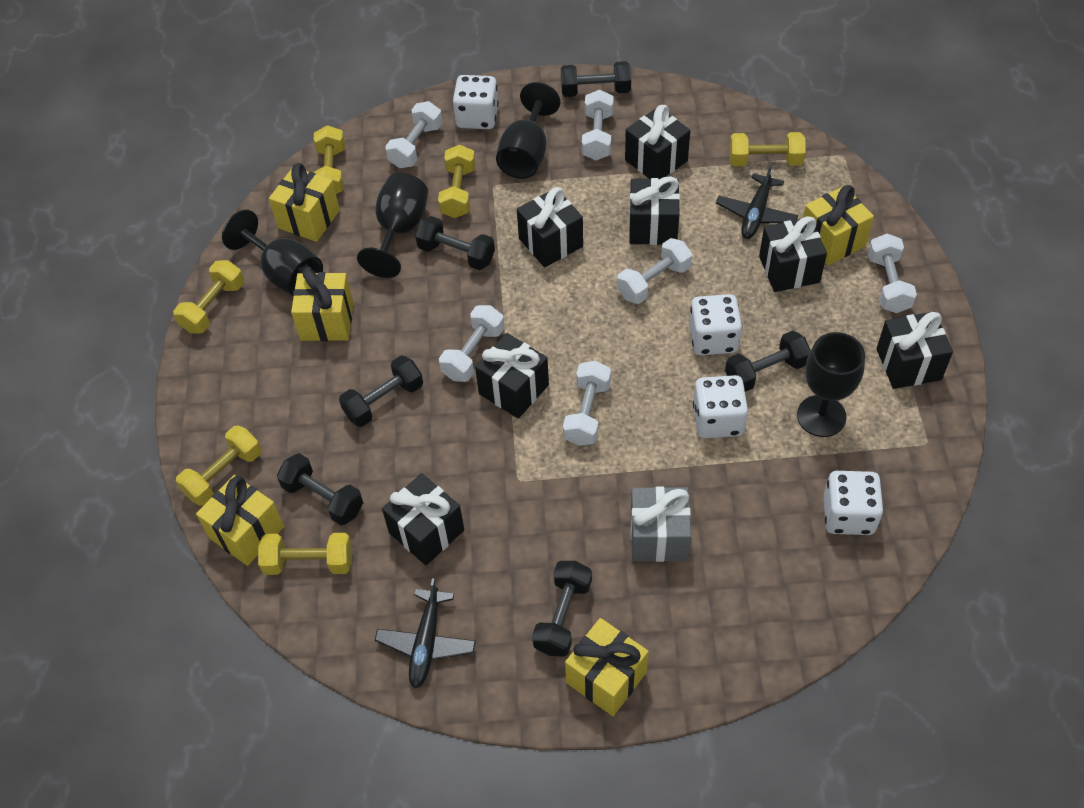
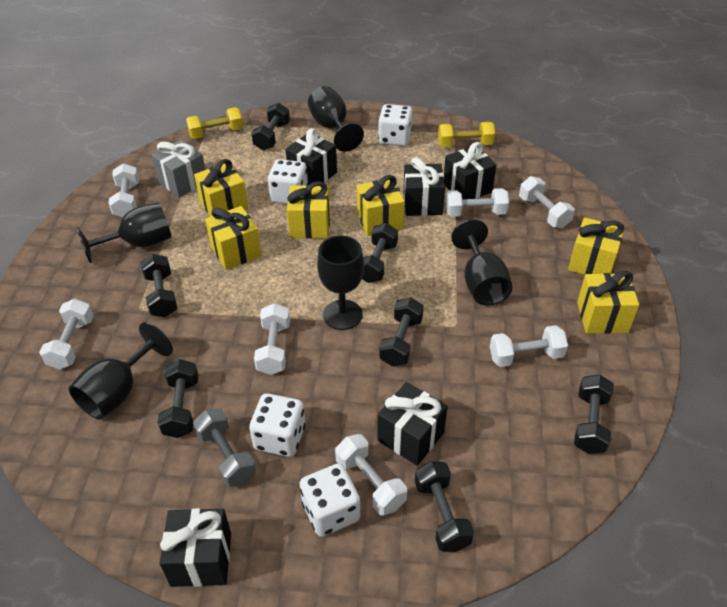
black dumbbell: 6 -> 7
black gift: 7 -> 5
black goblet: 4 -> 5
black plane: 2 -> 0
grey dumbbell: 0 -> 1
white dumbbell: 6 -> 7
yellow dumbbell: 6 -> 2
yellow gift: 5 -> 6

